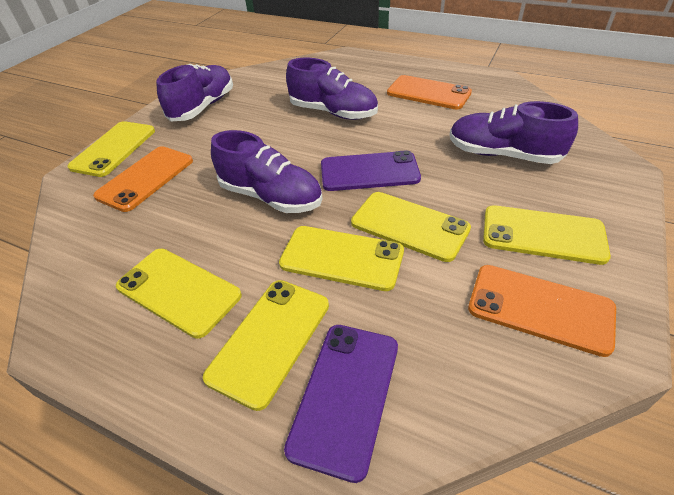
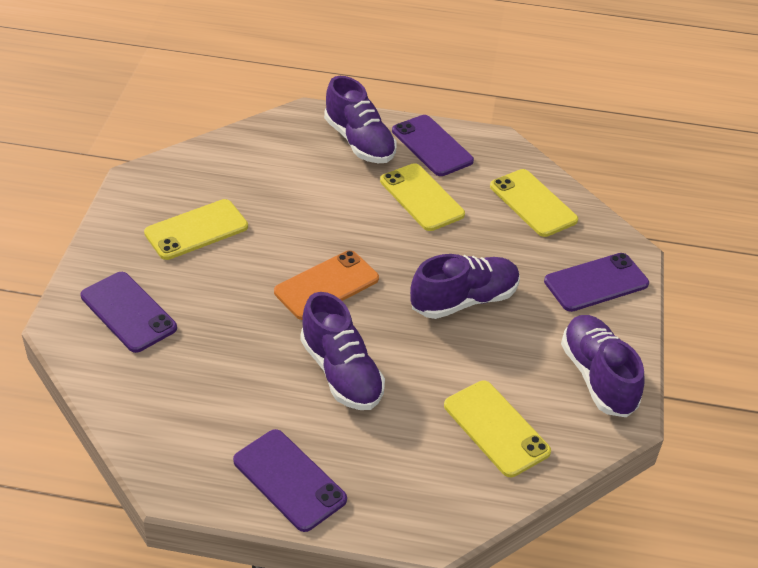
orange phone: 3 -> 1
purple phone: 2 -> 4
yellow phone: 6 -> 4

